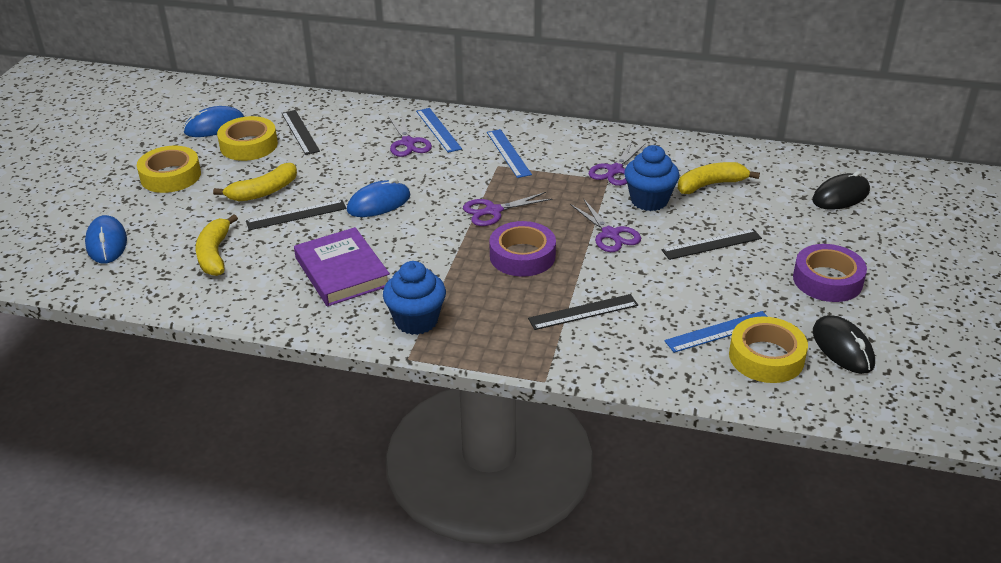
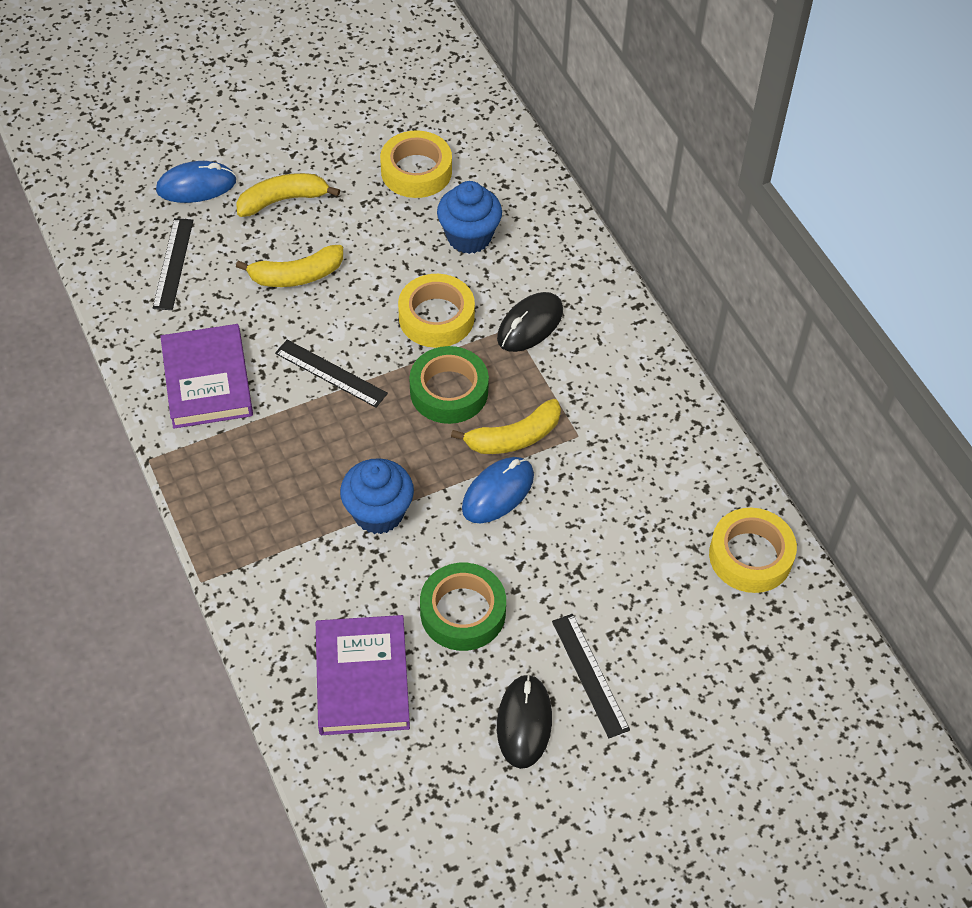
black ruler: 4 -> 3
blue mouse: 3 -> 2
blue ruler: 3 -> 0
green tape: 0 -> 2
purple book: 1 -> 2
purple scissors: 4 -> 0
purple tape: 2 -> 0

